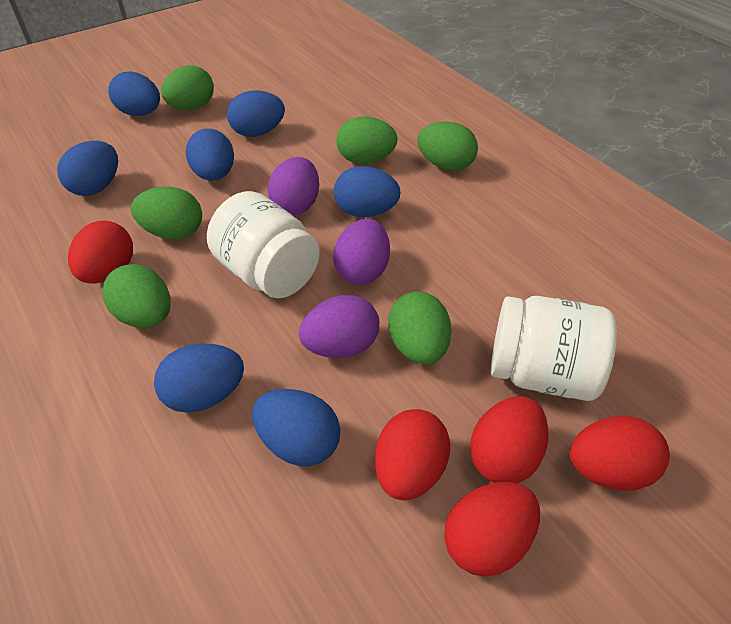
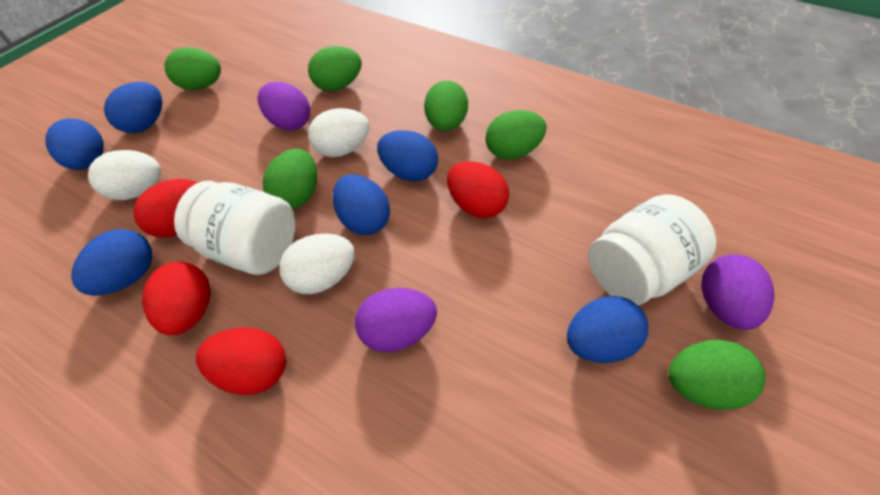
blue egg: 7 -> 6
red egg: 5 -> 4
white egg: 0 -> 3

